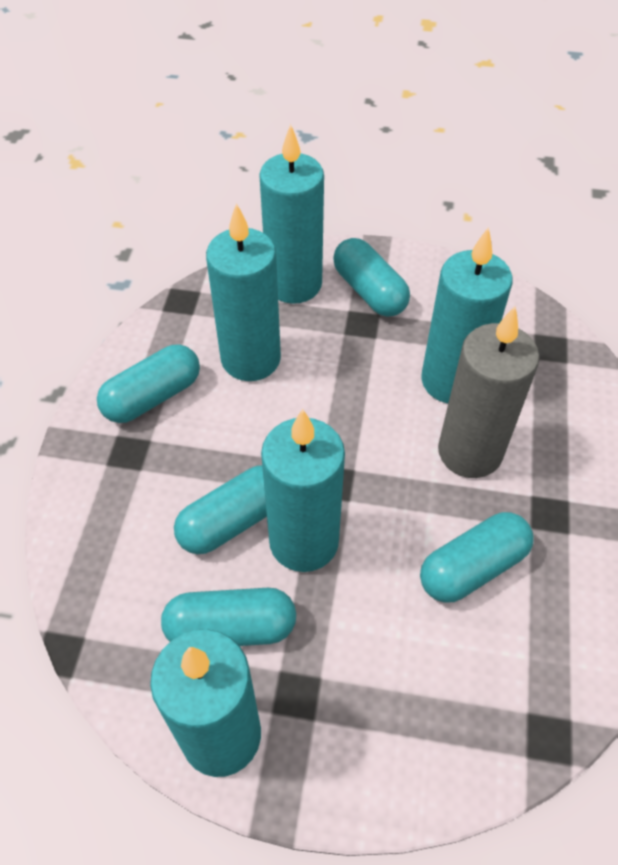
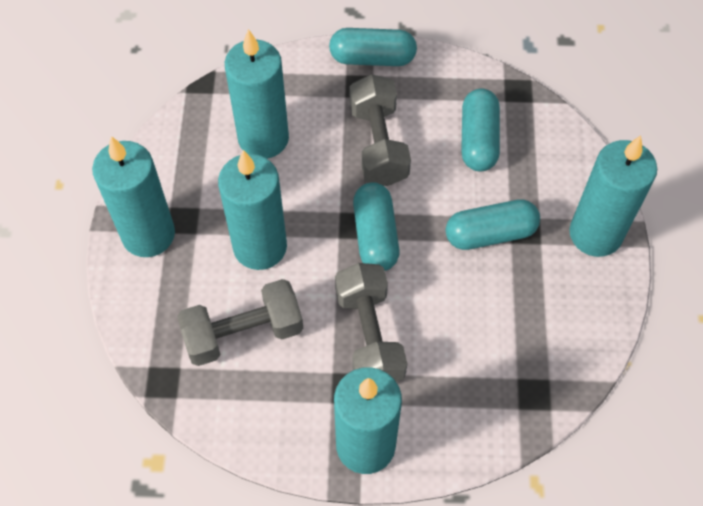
grey candle: 1 -> 0
grey dumbbell: 0 -> 3
turquoise capsule: 5 -> 4

